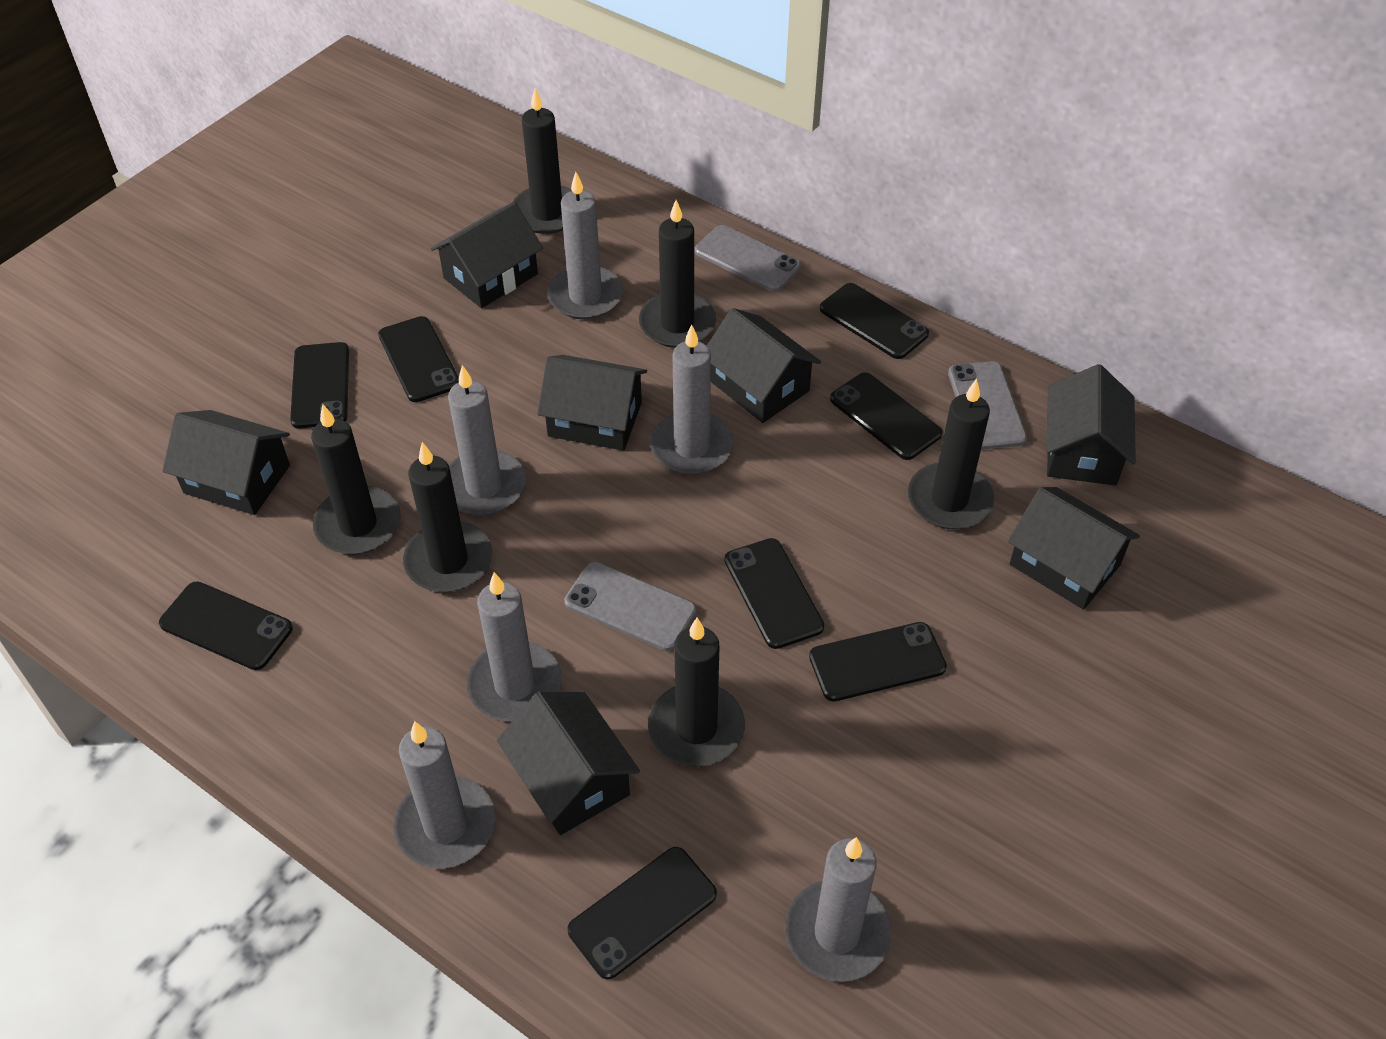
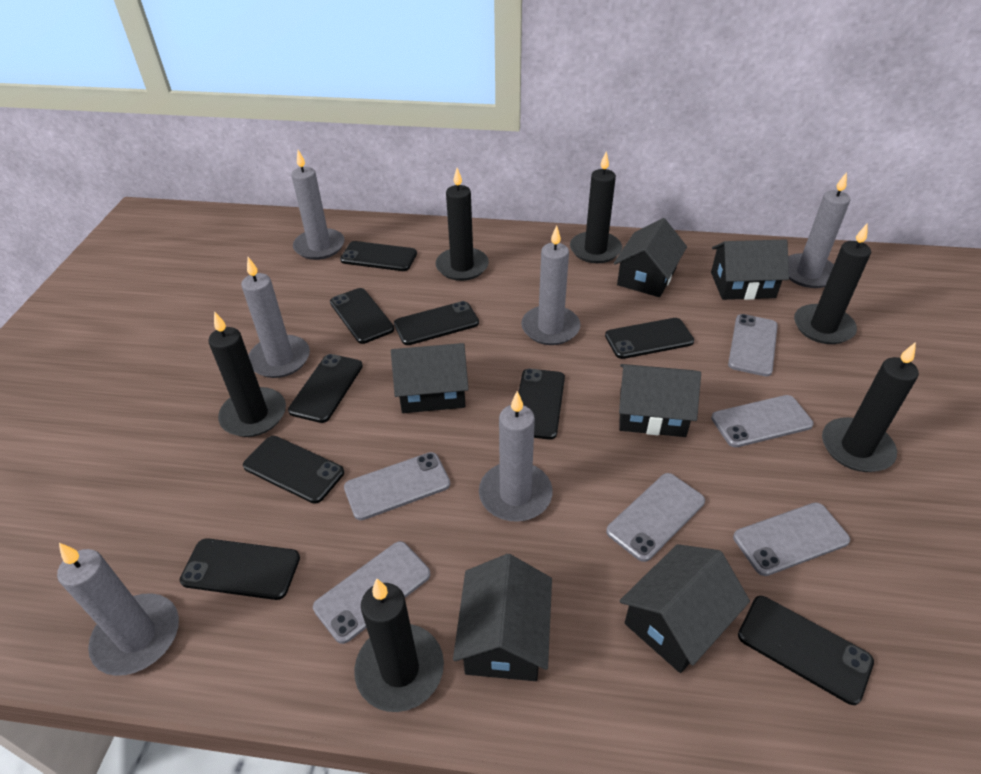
black house: 7 -> 6
black phone: 8 -> 9
grey phone: 3 -> 6

